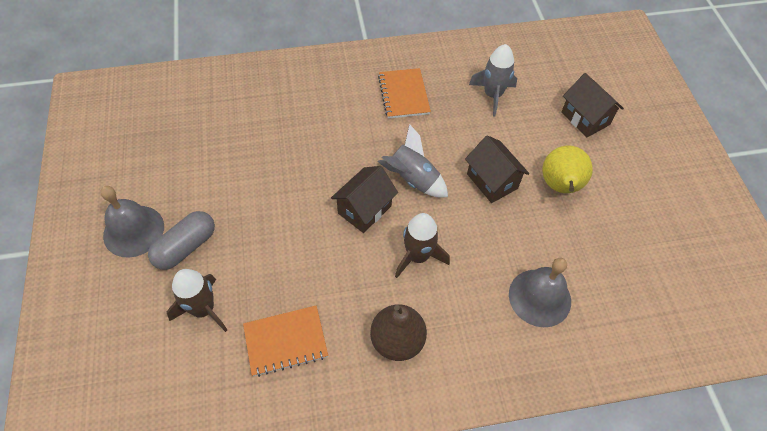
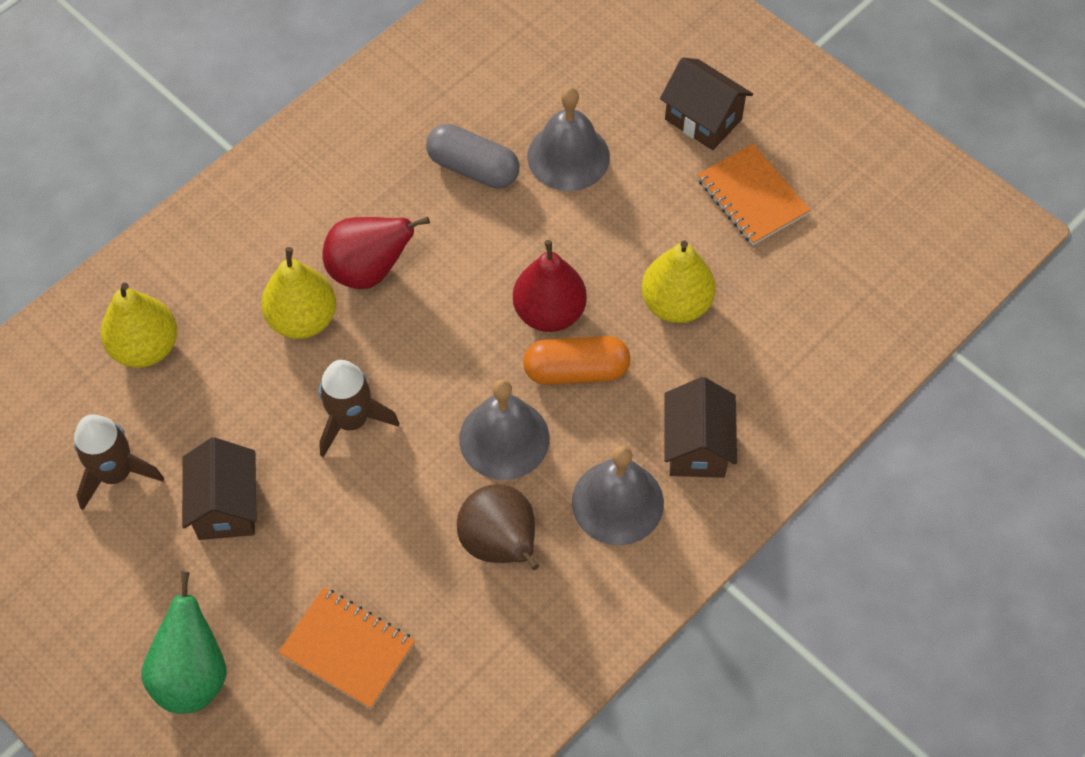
green pear: 0 -> 1
grey bell: 2 -> 3
grey rocket: 2 -> 0
orange capsule: 0 -> 1
red pear: 0 -> 2
yellow pear: 1 -> 3

